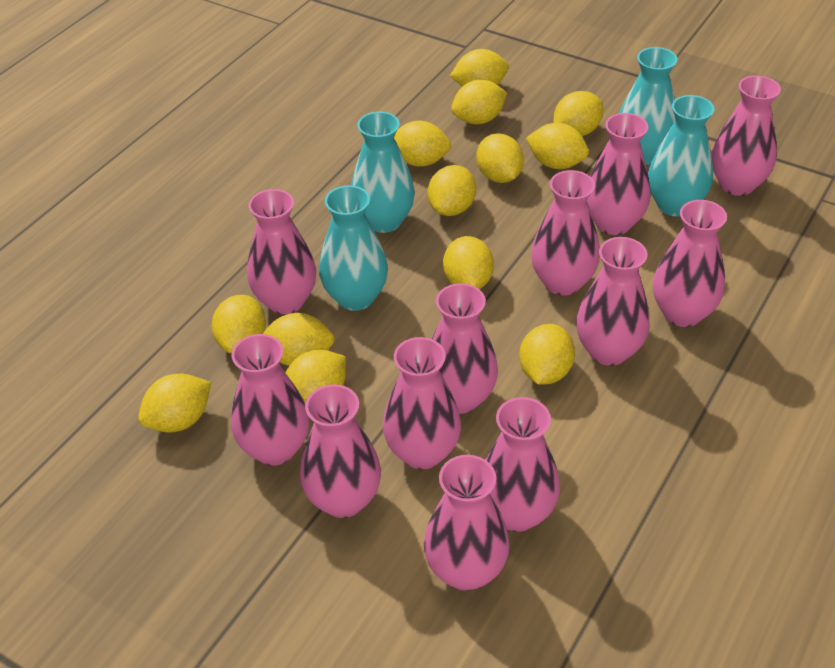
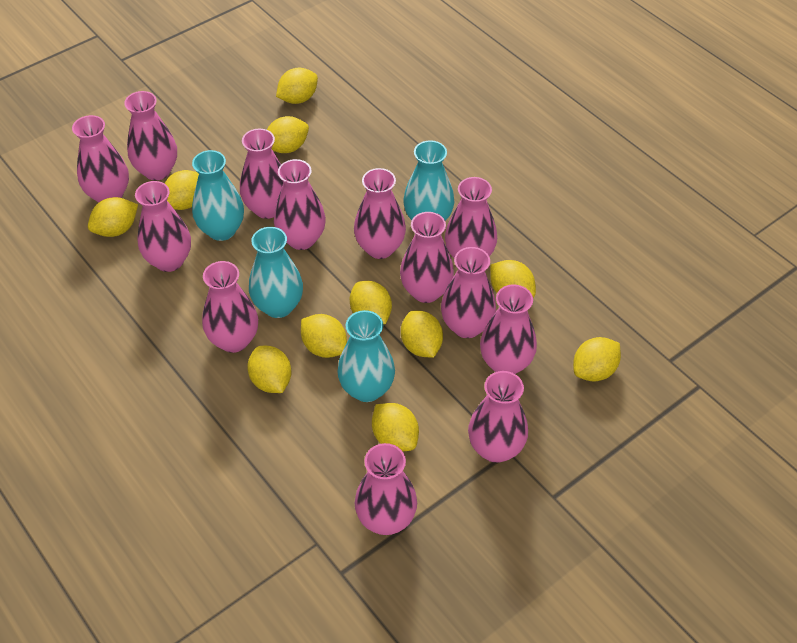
pink vase: 12 -> 13
yellow lemon: 13 -> 11

